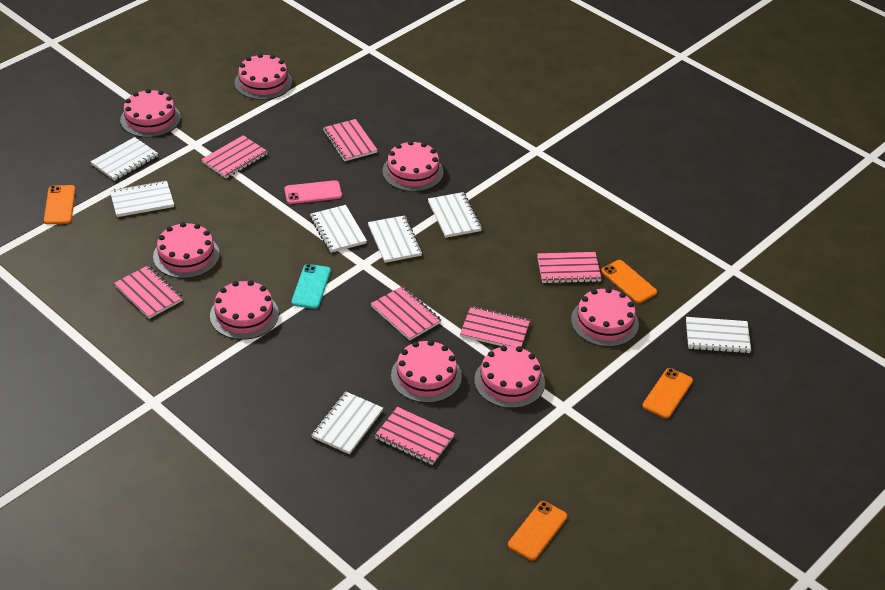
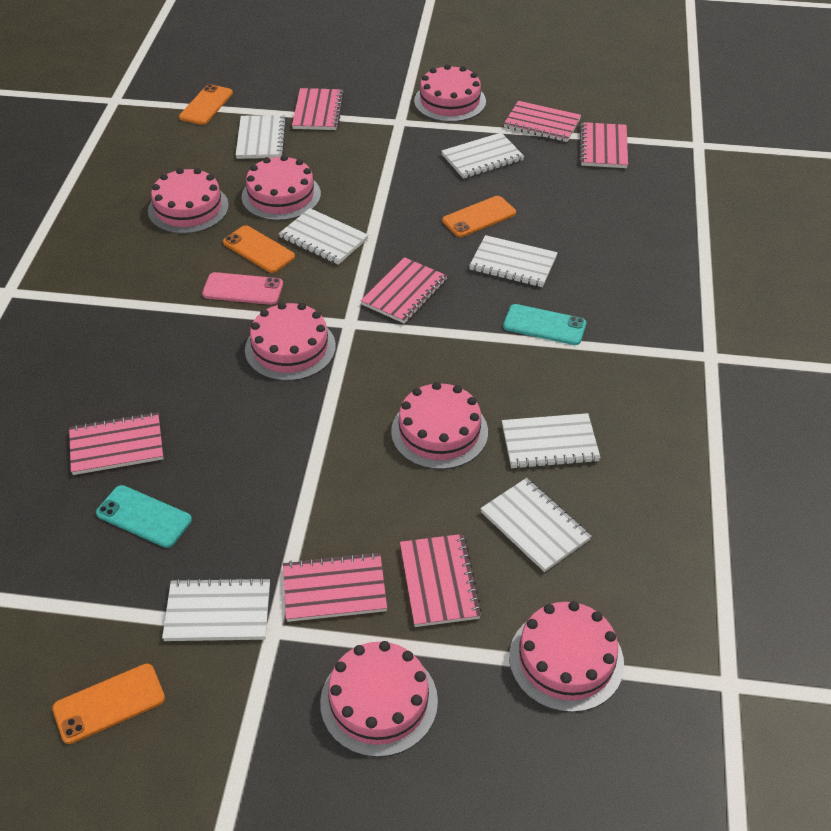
pink cake: 8 -> 7
turquoise phone: 1 -> 2

